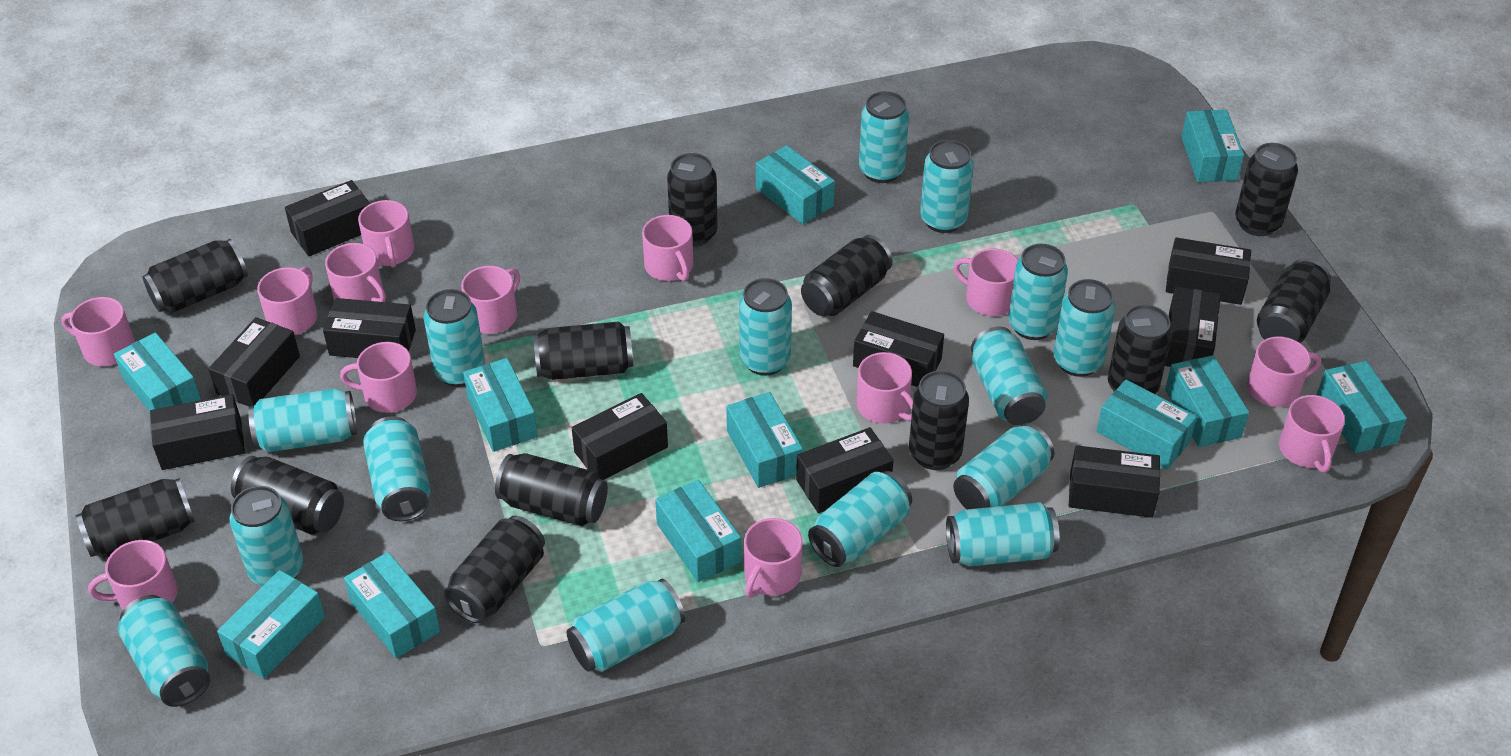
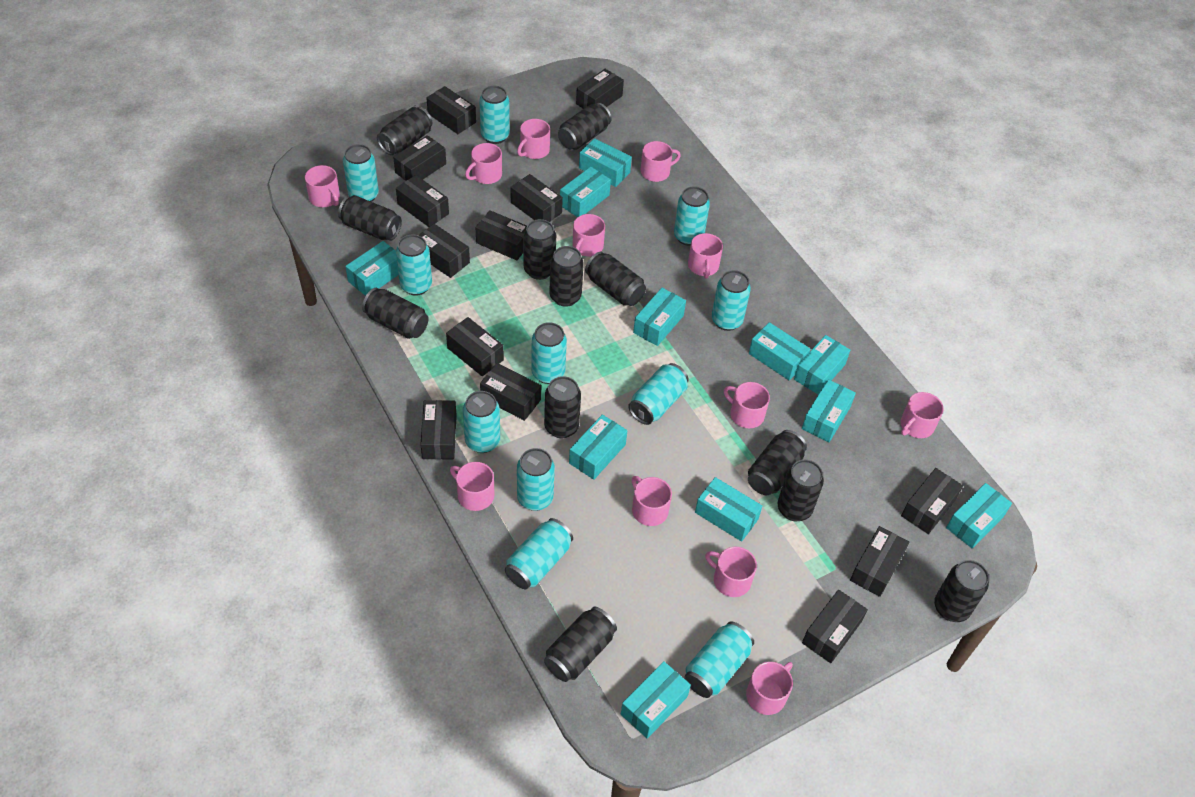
black box: 10 -> 13
pink mug: 13 -> 12
turquoise can: 15 -> 11

